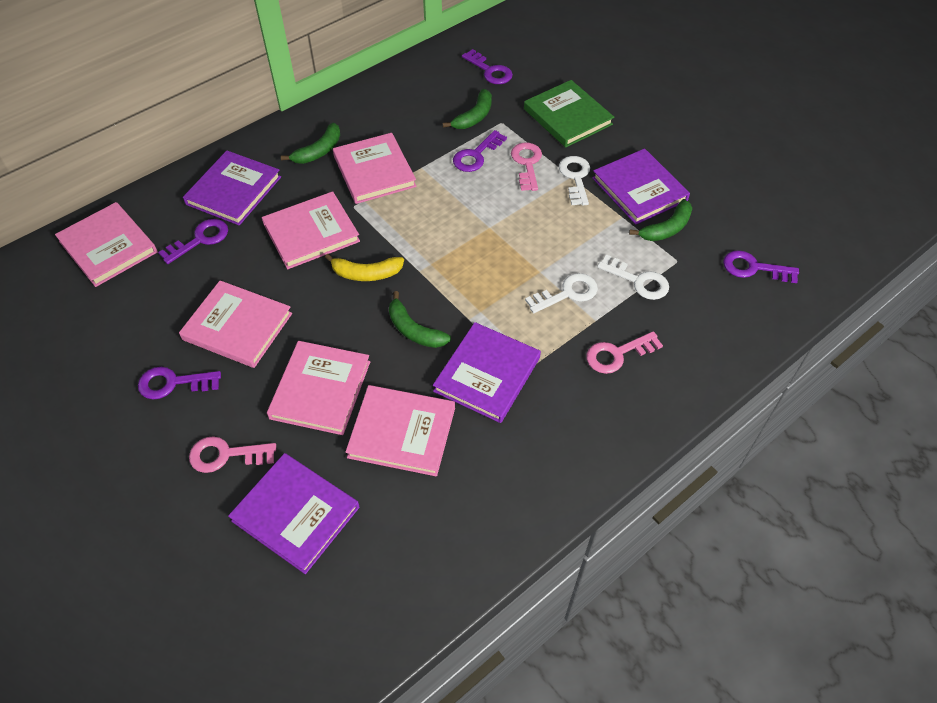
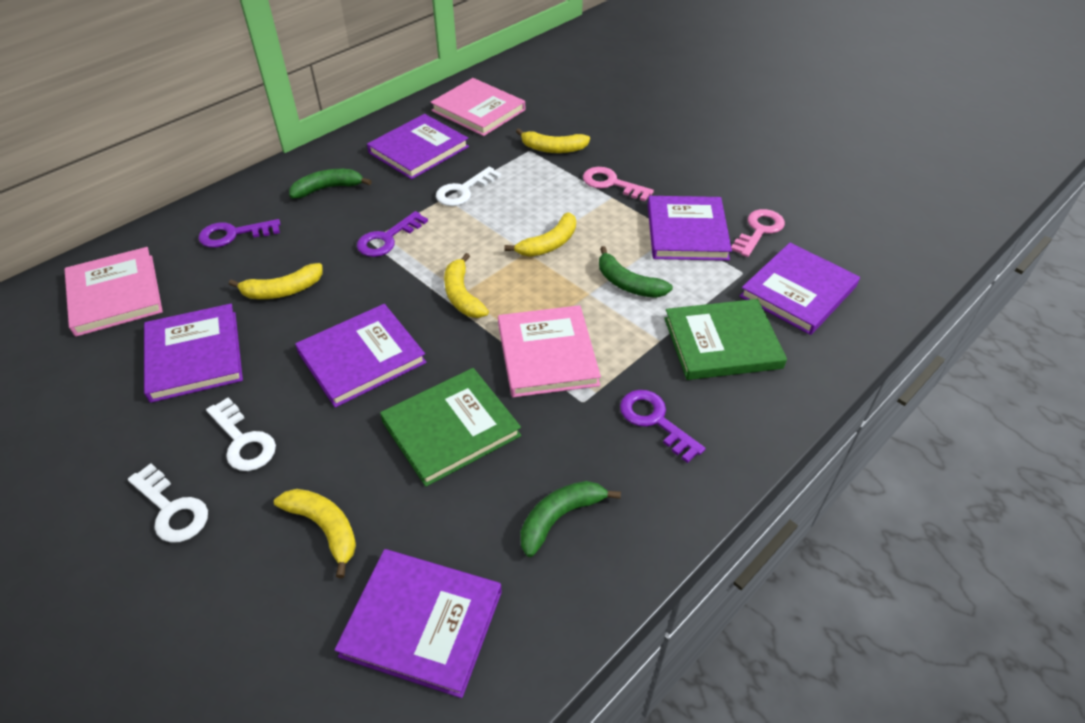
green banana: 4 -> 3
green book: 1 -> 2
pink book: 6 -> 3
pink key: 3 -> 2
purple book: 4 -> 6
purple key: 5 -> 3
yellow banana: 1 -> 5

